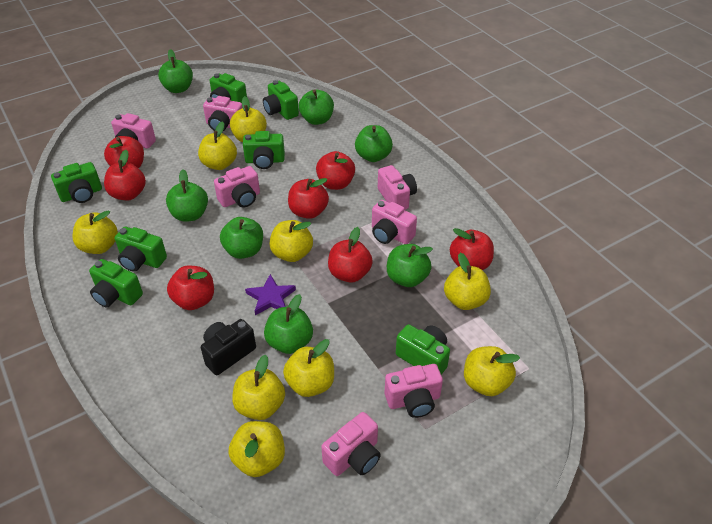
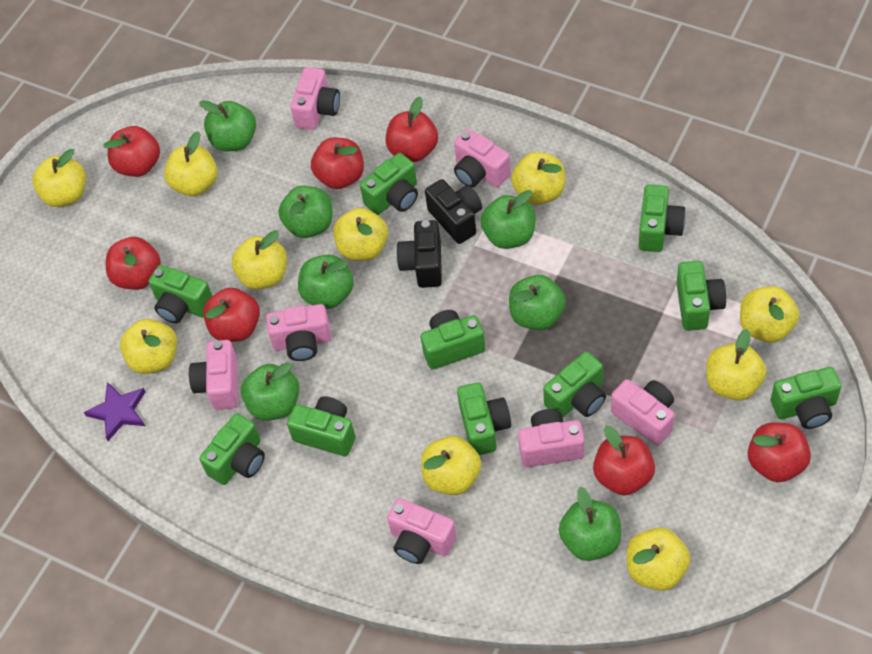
black camera: 1 -> 2
green camera: 7 -> 10
yellow apple: 9 -> 10

